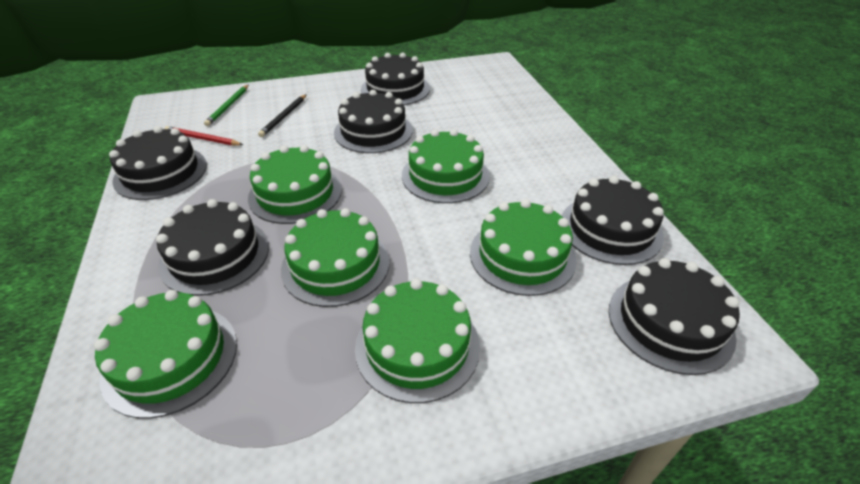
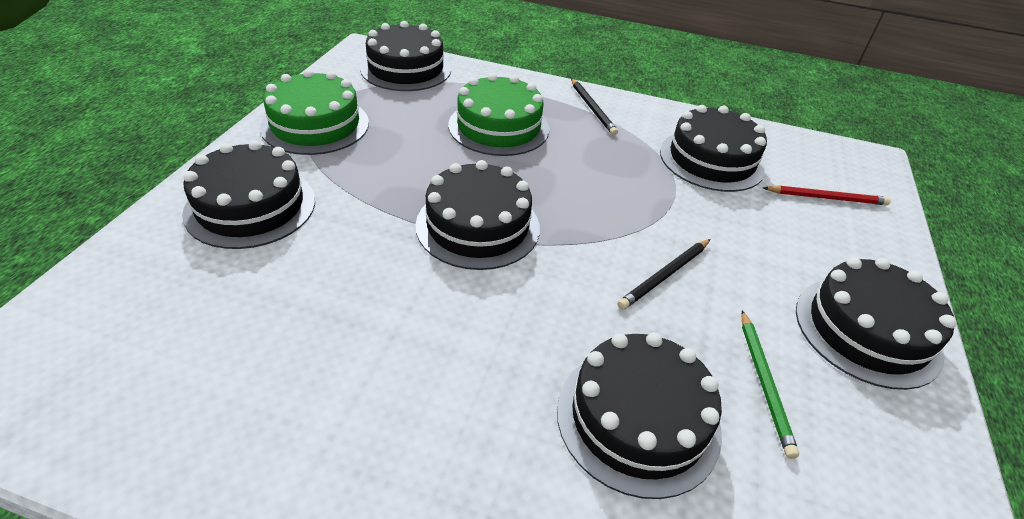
black pencil: 1 -> 2
green cake: 6 -> 2

